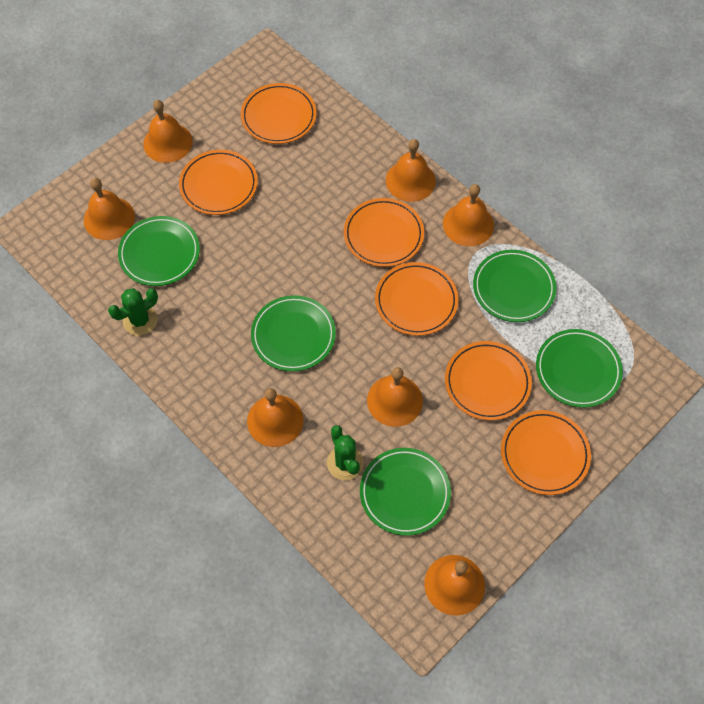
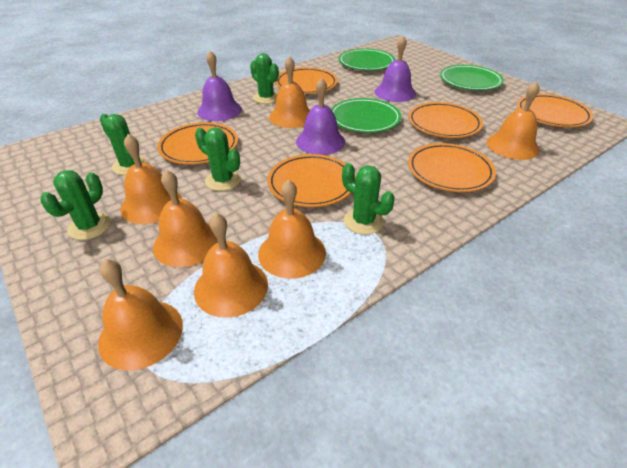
green cactus: 2 -> 5
green plate: 5 -> 3
purple bell: 0 -> 3

